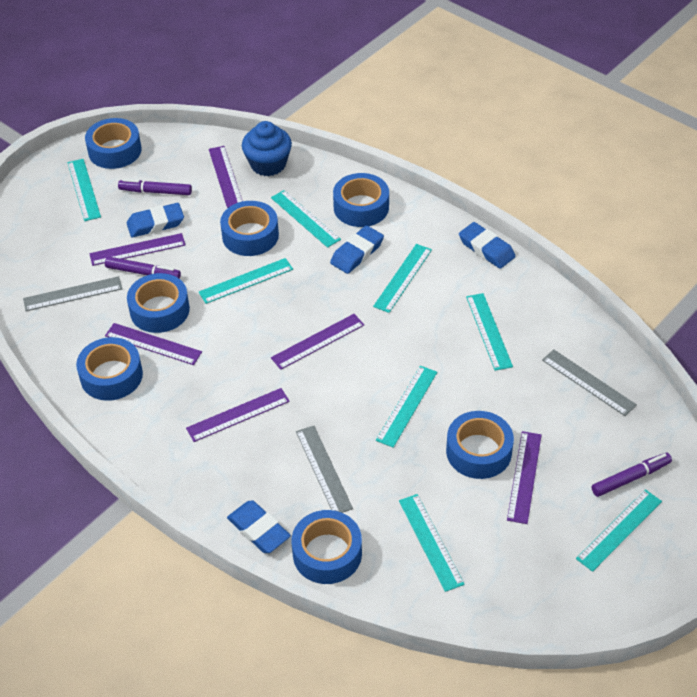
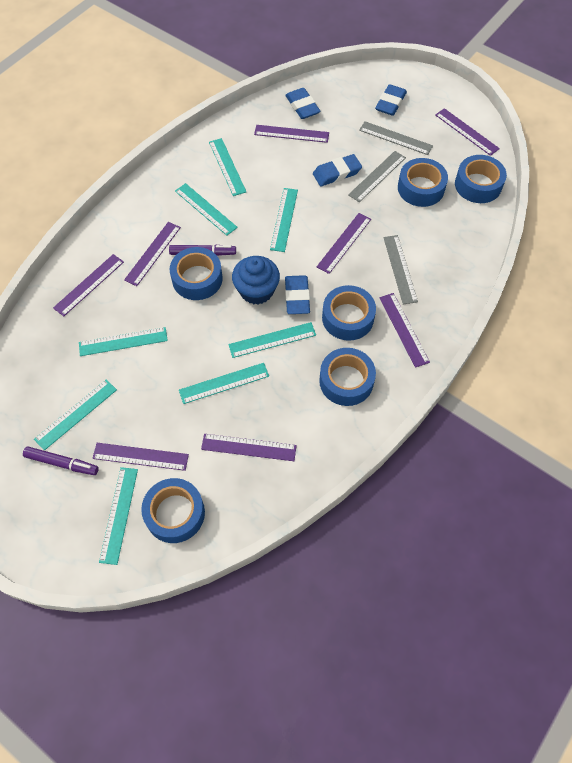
blue tape: 7 -> 6
purple marker: 3 -> 2
purple ruler: 6 -> 8

